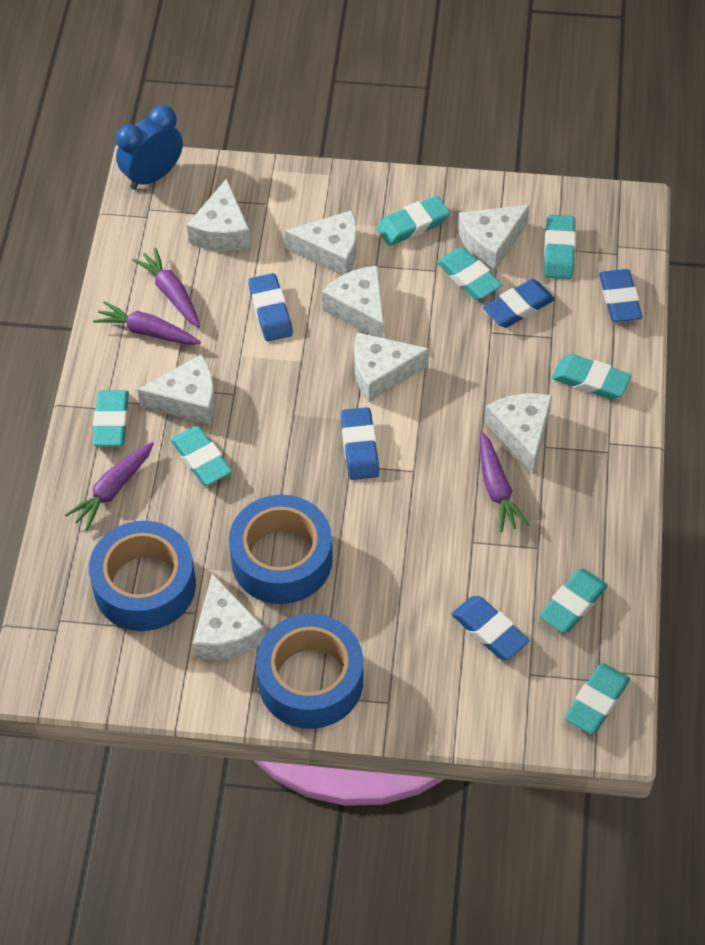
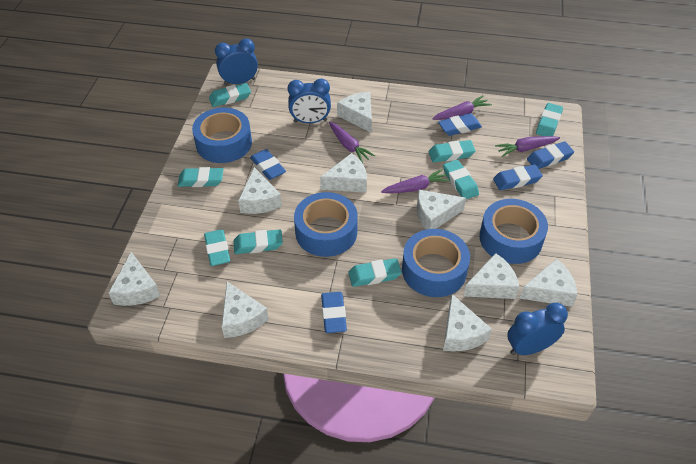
blue clock: 1 -> 3
blue tape: 3 -> 4
white cheese: 8 -> 9

